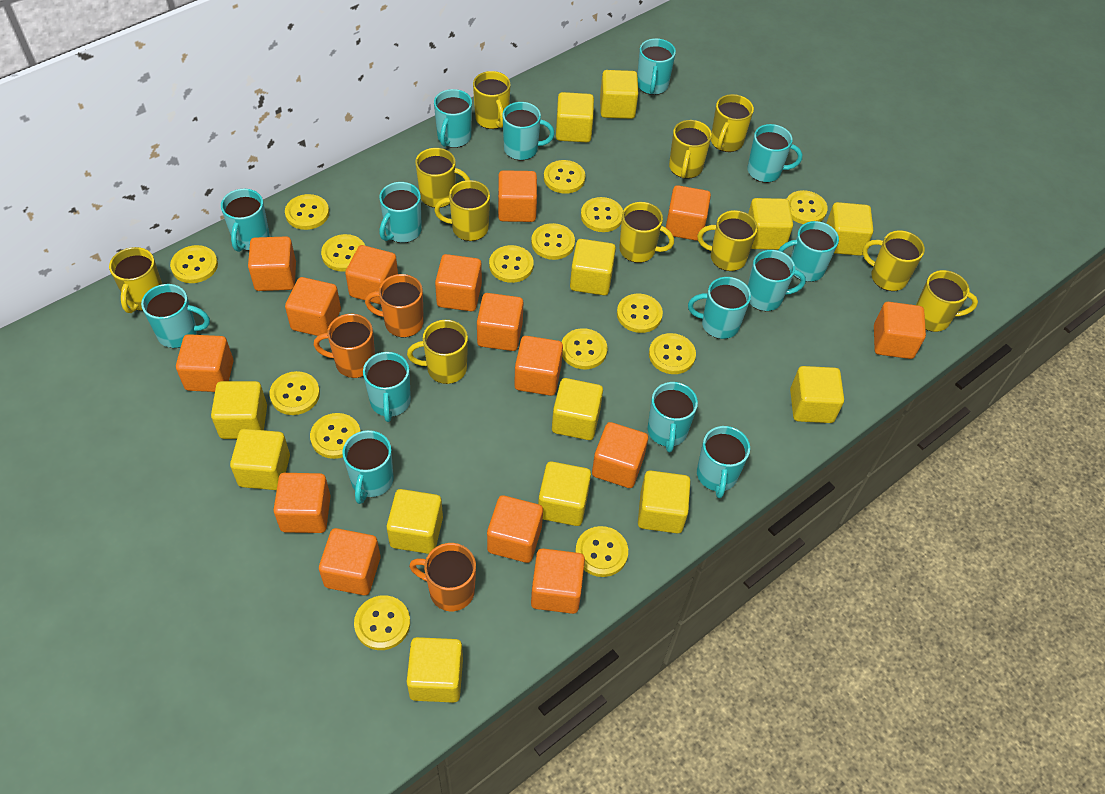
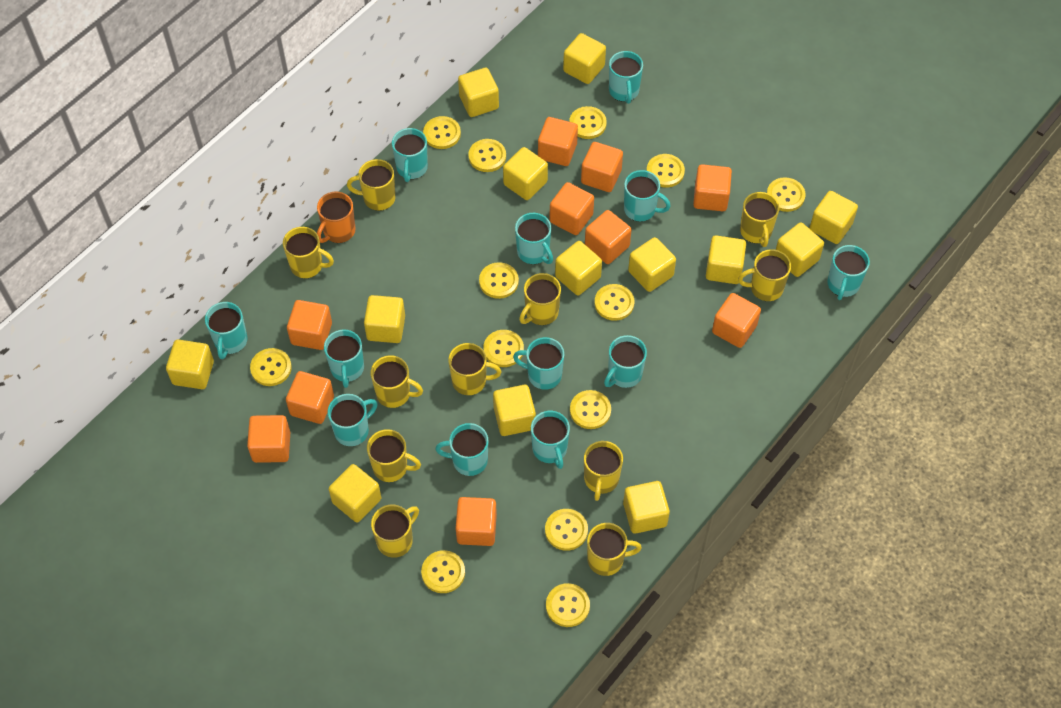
orange cube: 15 -> 10
orange mug: 3 -> 1
turquoise mug: 14 -> 12
yellow button: 15 -> 13

